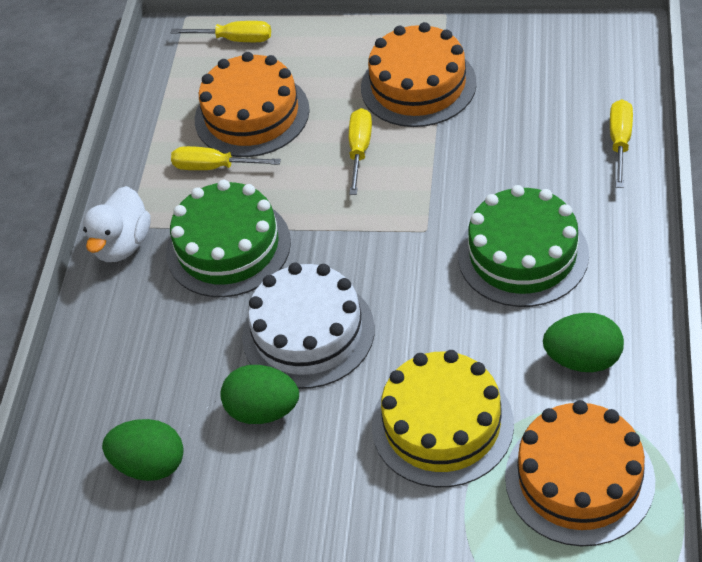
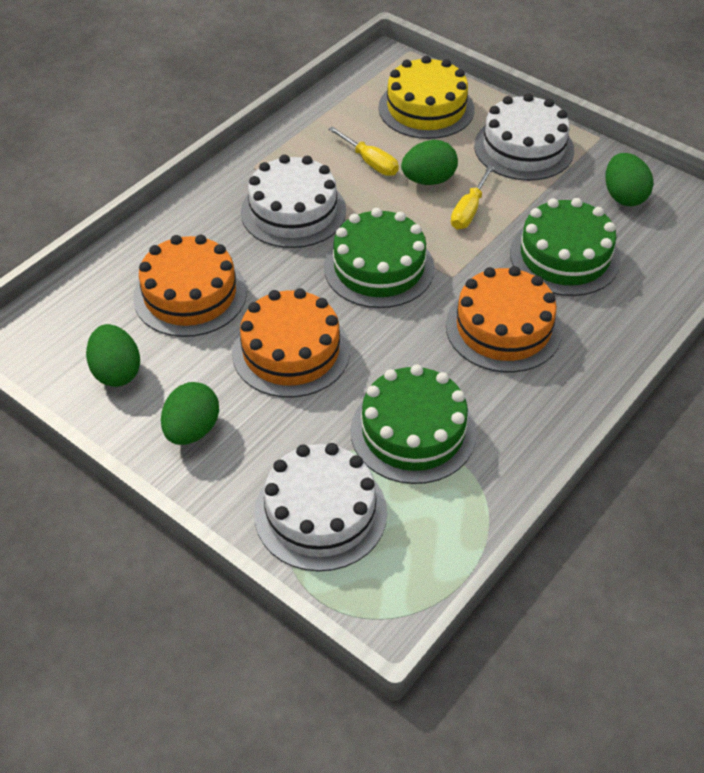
green cake: 2 -> 3
green egg: 3 -> 4
white cake: 1 -> 3
white duck: 1 -> 0
yellow screwdriver: 4 -> 2

